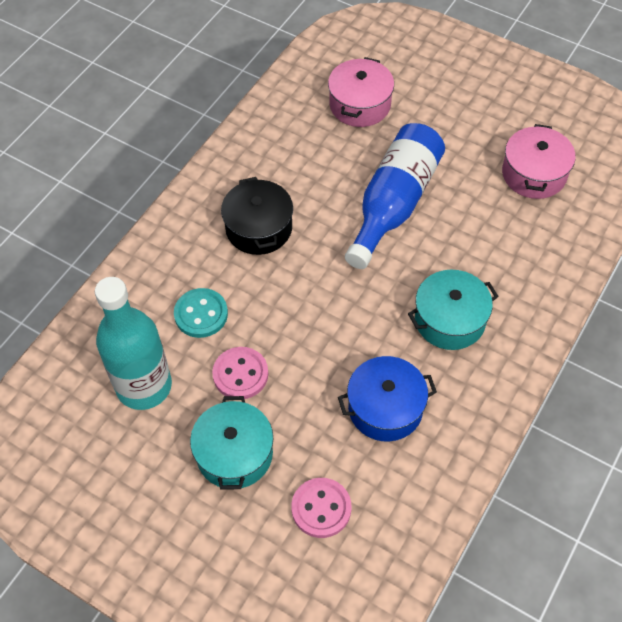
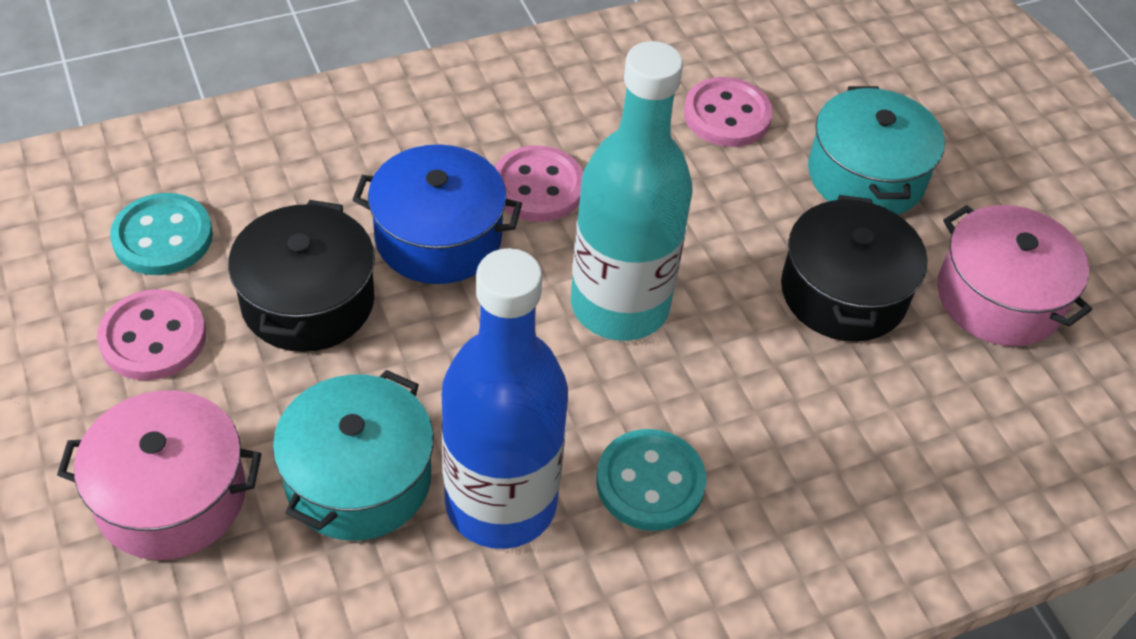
black pot: 1 -> 2
pink button: 2 -> 3
turquoise button: 1 -> 2

